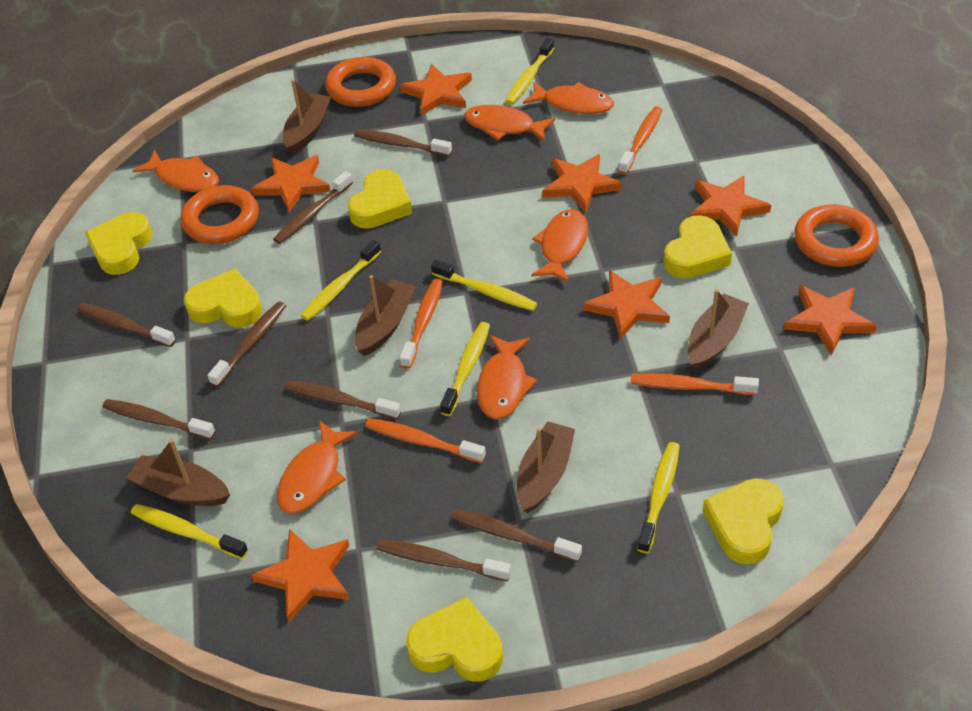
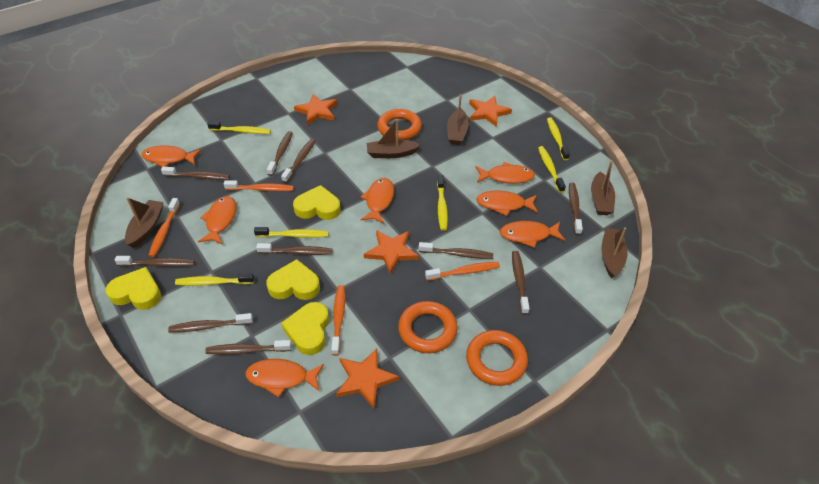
brown toothbrush: 8 -> 10
orange fish: 6 -> 7
orange star: 7 -> 4
yellow heart: 6 -> 4

